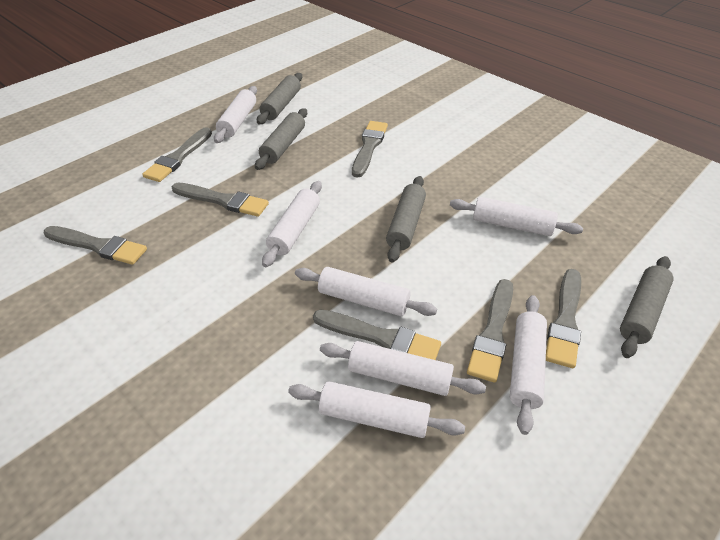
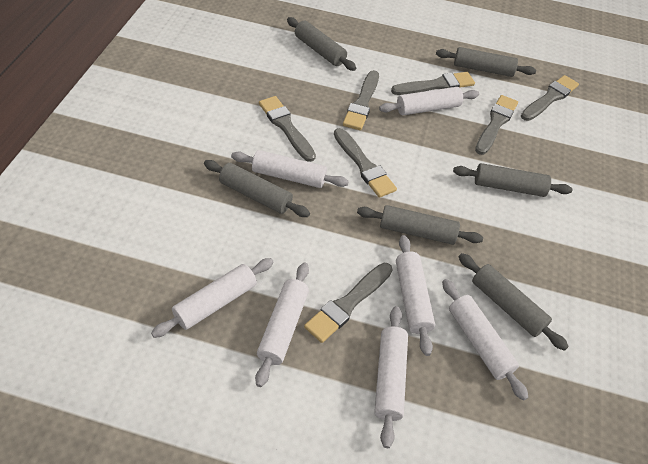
grey rolling pin: 4 -> 6

